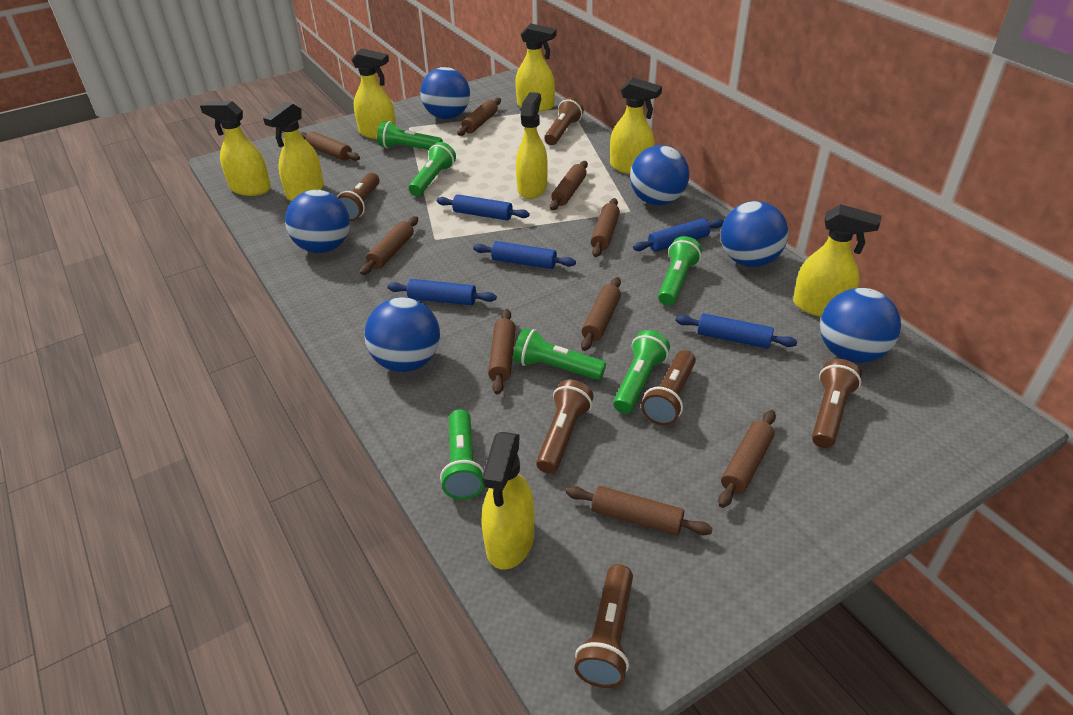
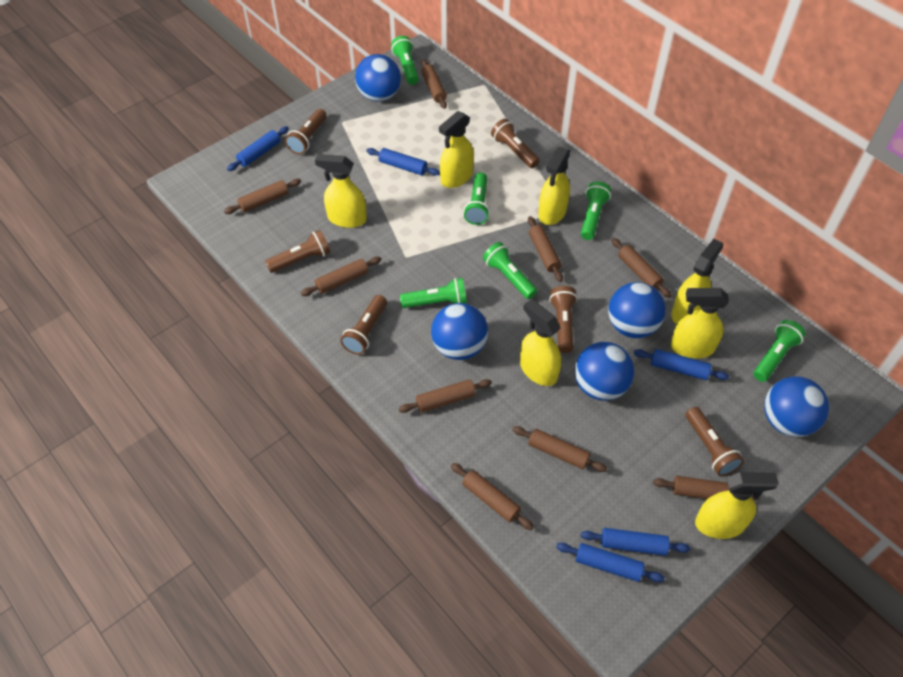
blue ball: 6 -> 5
yellow spray bottle: 8 -> 7

